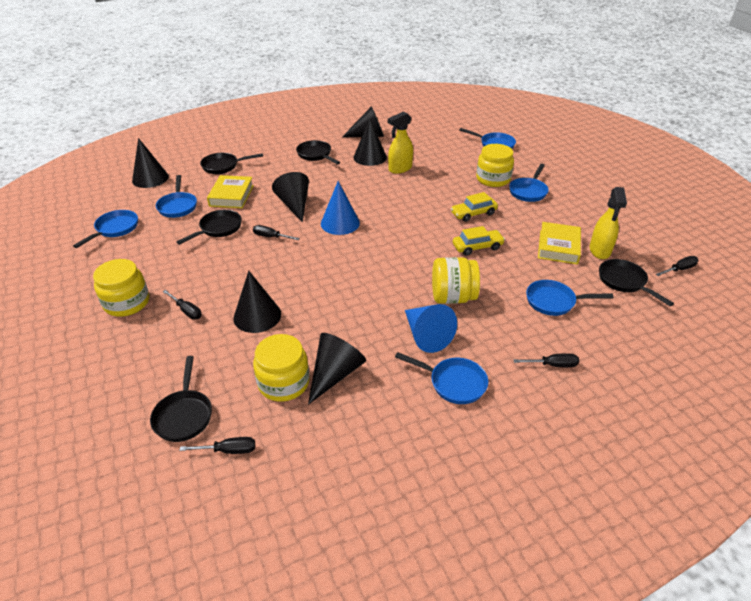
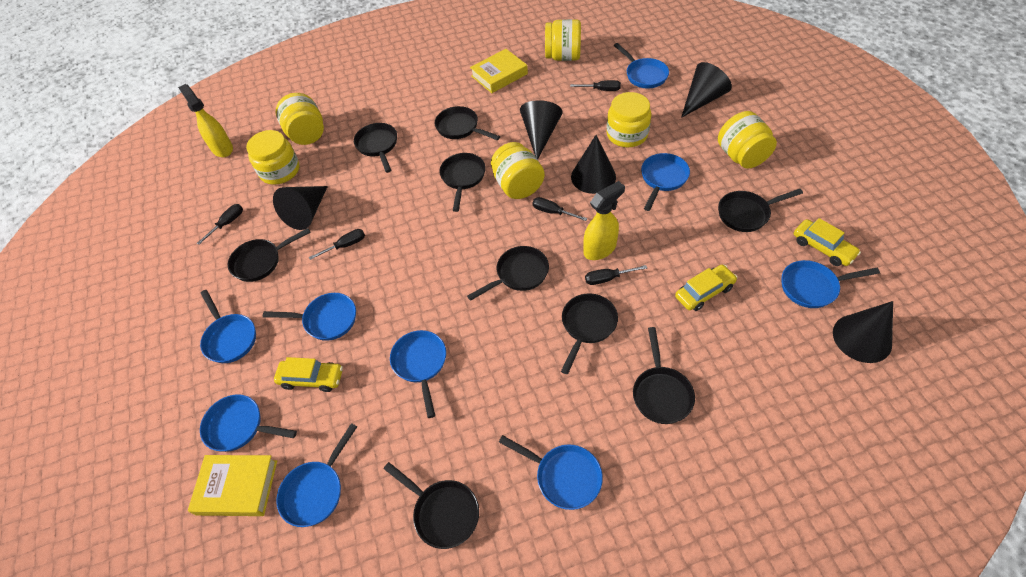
black cone: 6 -> 5
black pan: 5 -> 9
blue cone: 2 -> 0
blue pan: 6 -> 9
yellow car: 2 -> 3
yellow jar: 4 -> 6

